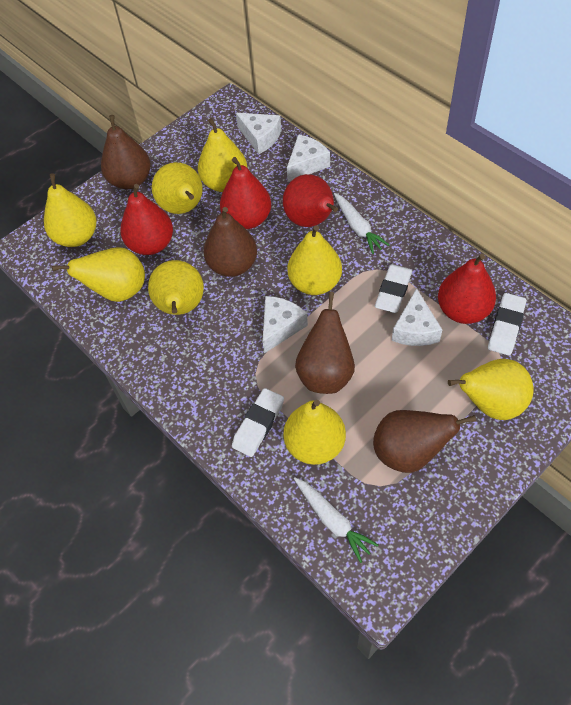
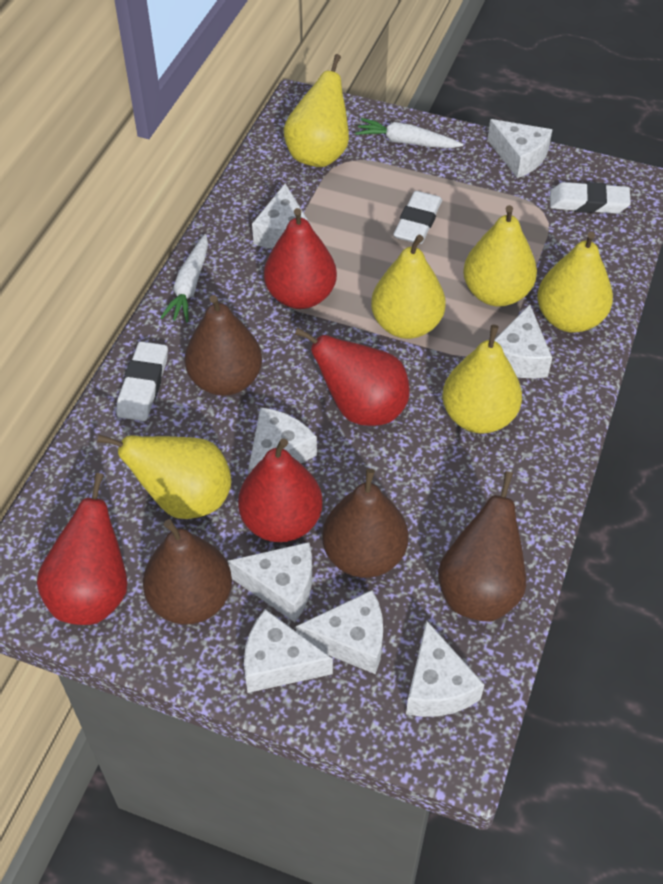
white cheese: 4 -> 8
yellow pear: 8 -> 6

